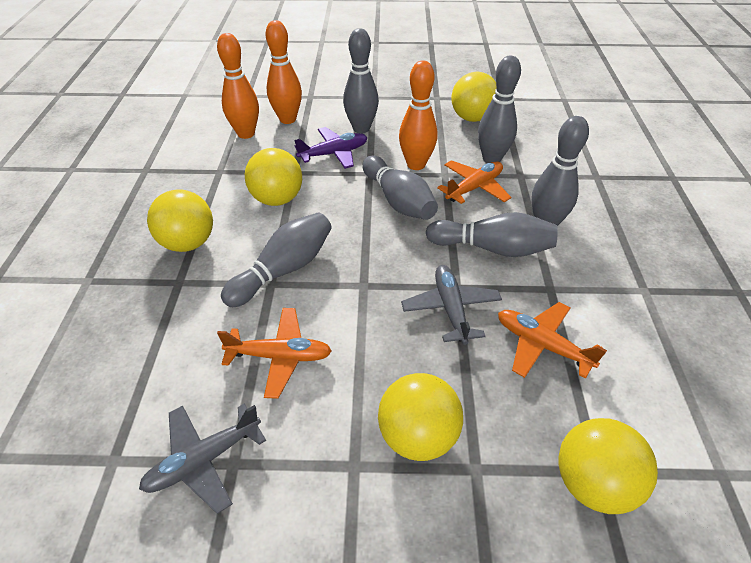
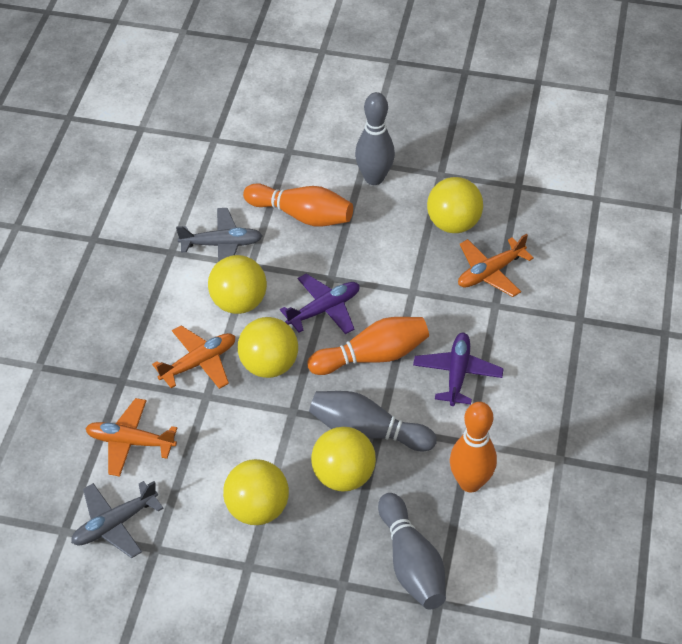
grey bowling pin: 6 -> 3
purple plane: 1 -> 2

